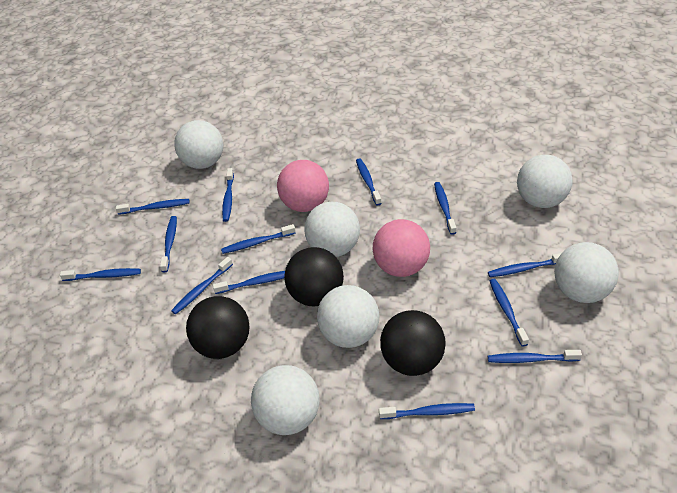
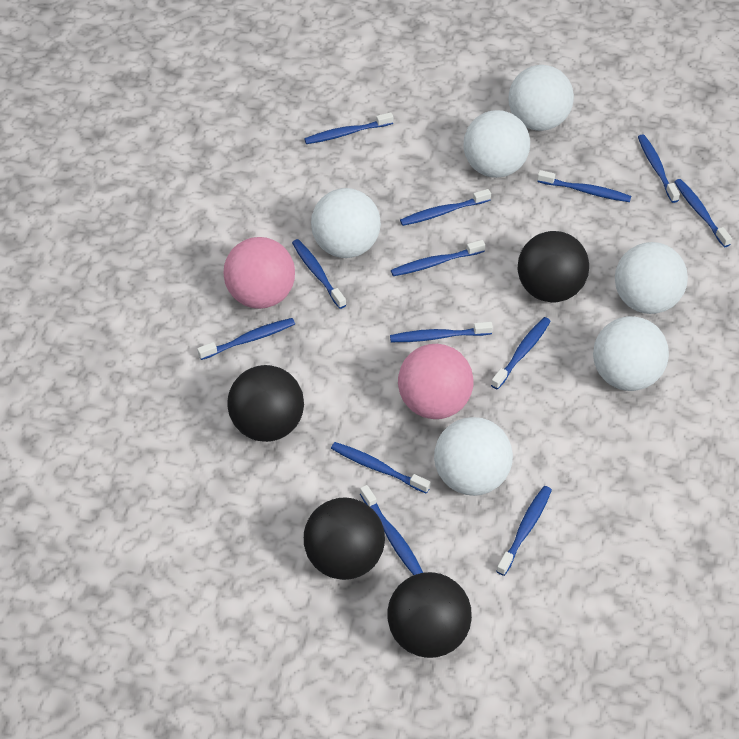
black ball: 3 -> 4

